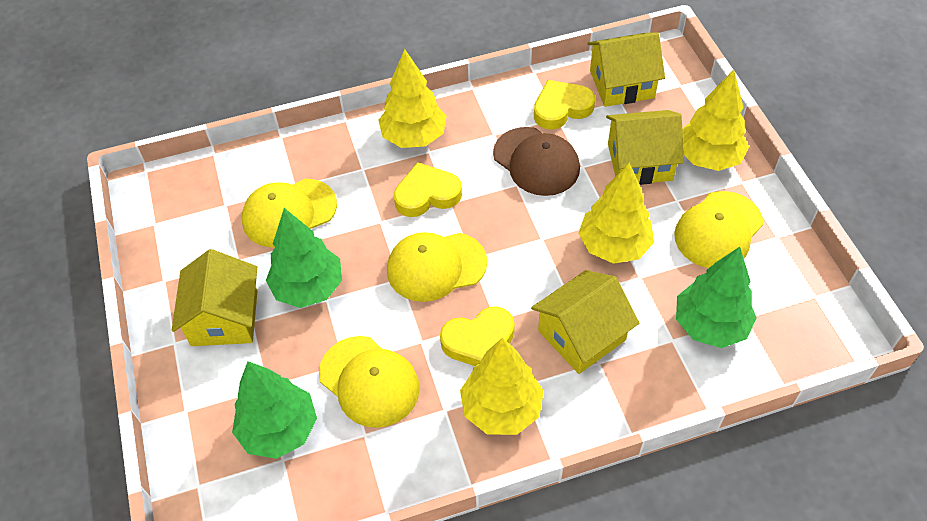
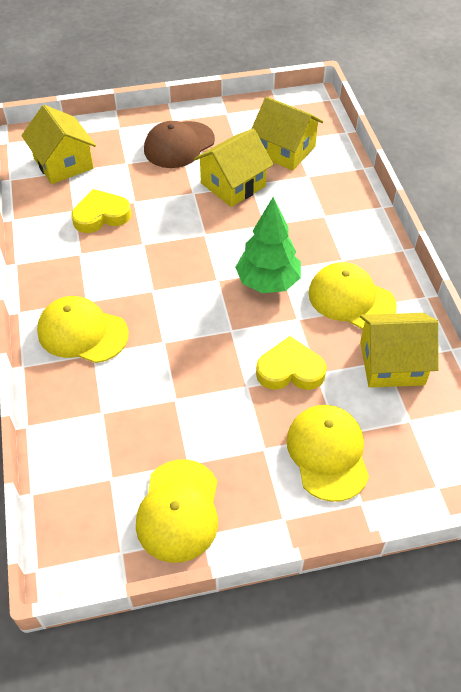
green tree: 3 -> 1
yellow heart: 3 -> 2
yellow tree: 4 -> 0

